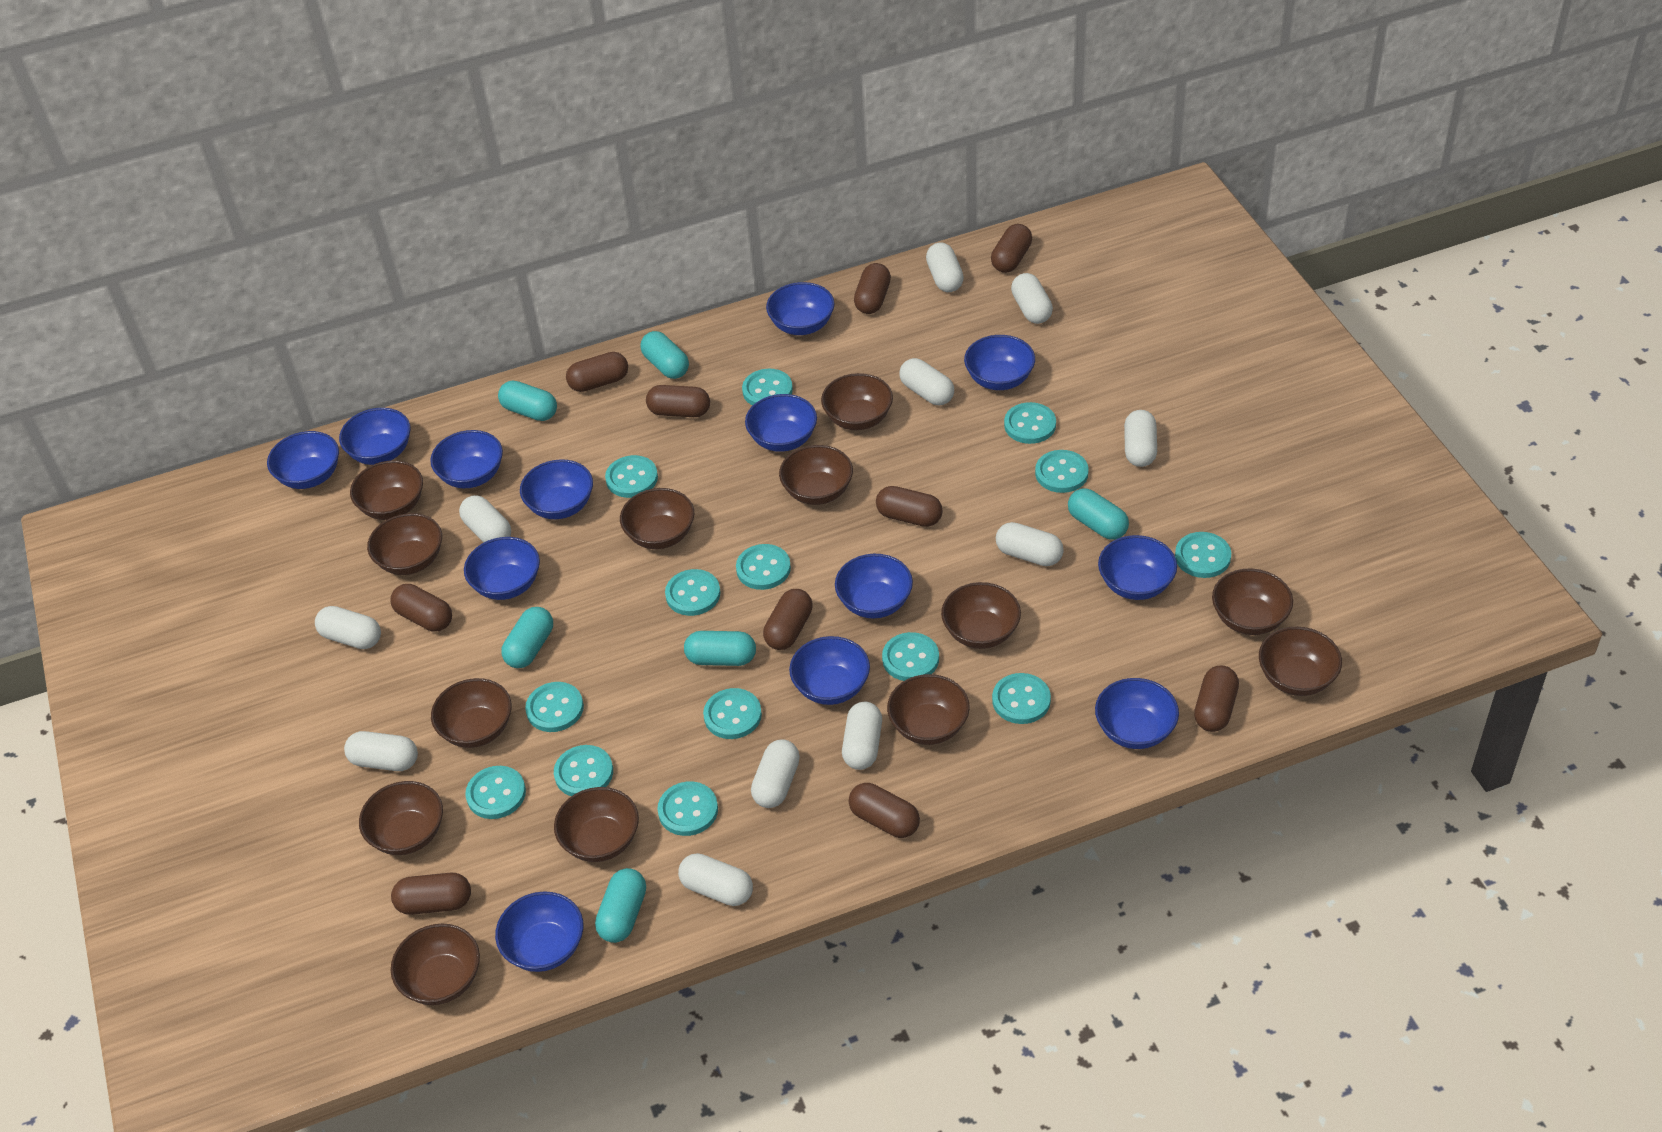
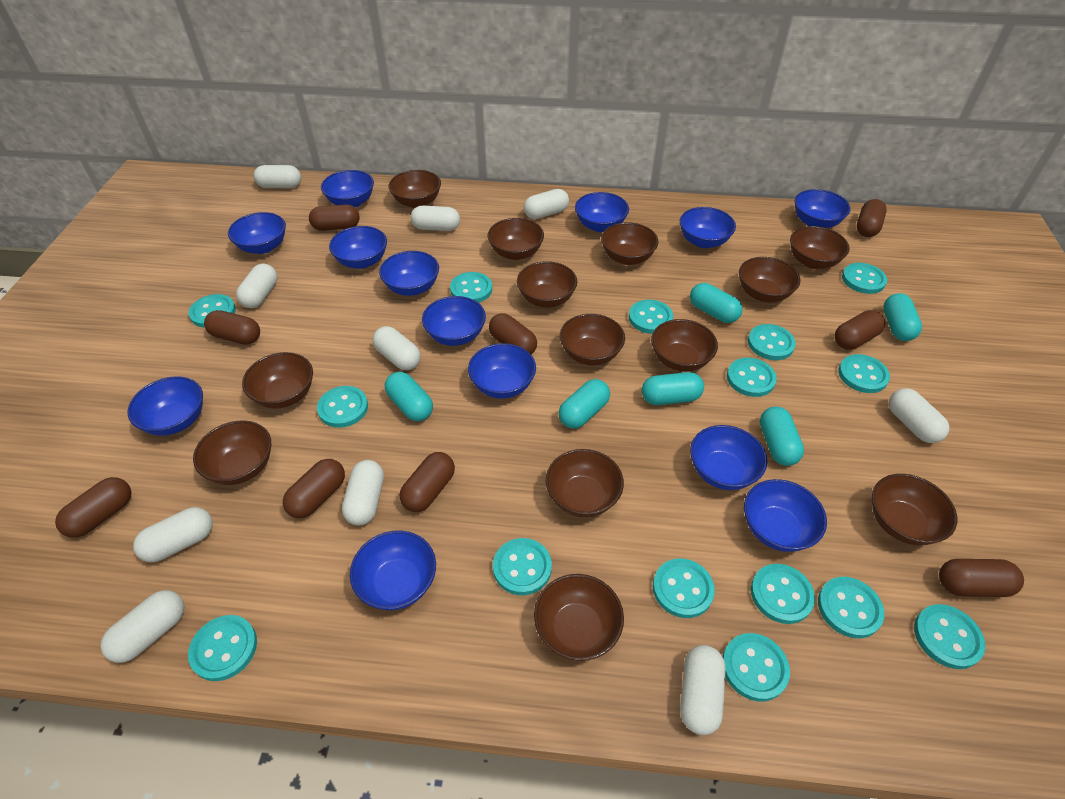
brown capsule: 10 -> 9
turquoise button: 14 -> 15
white capsule: 11 -> 10

